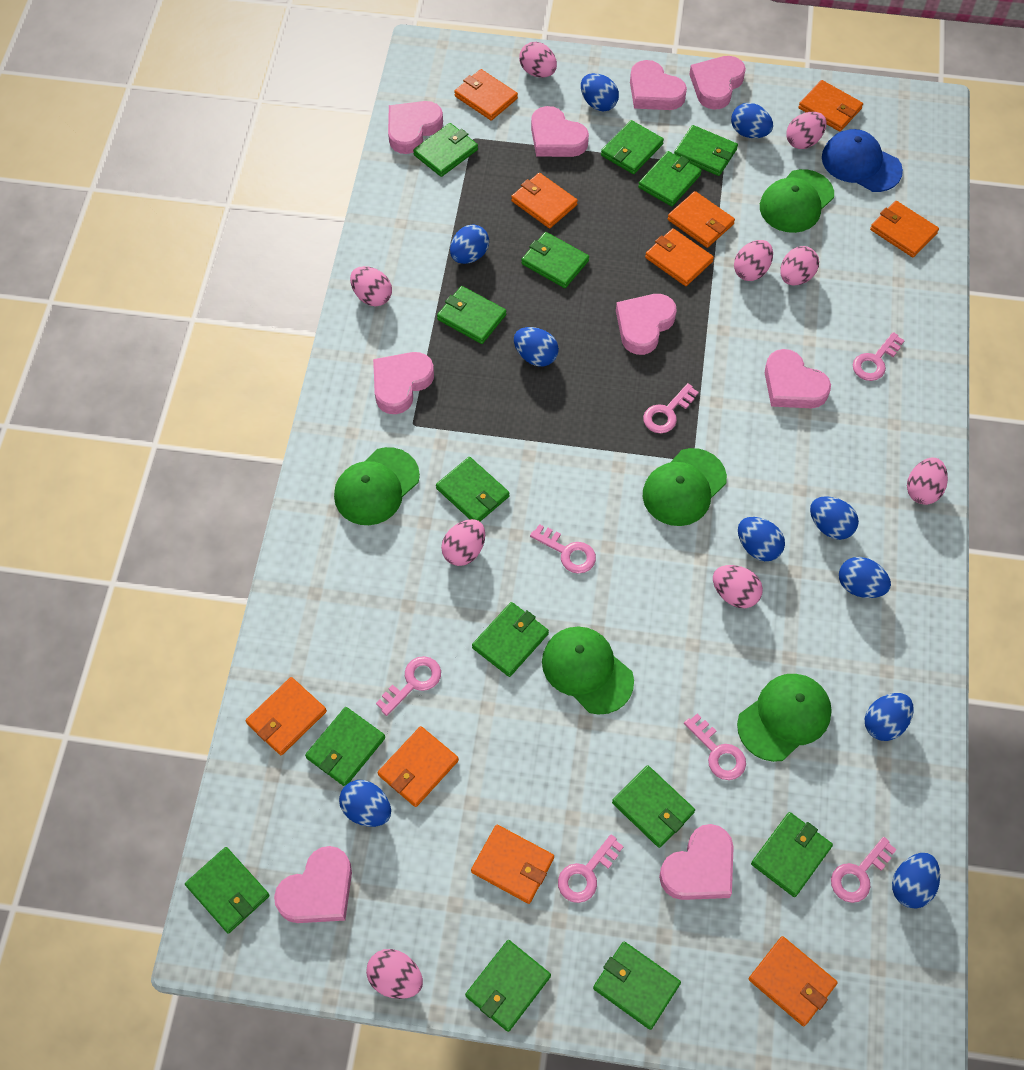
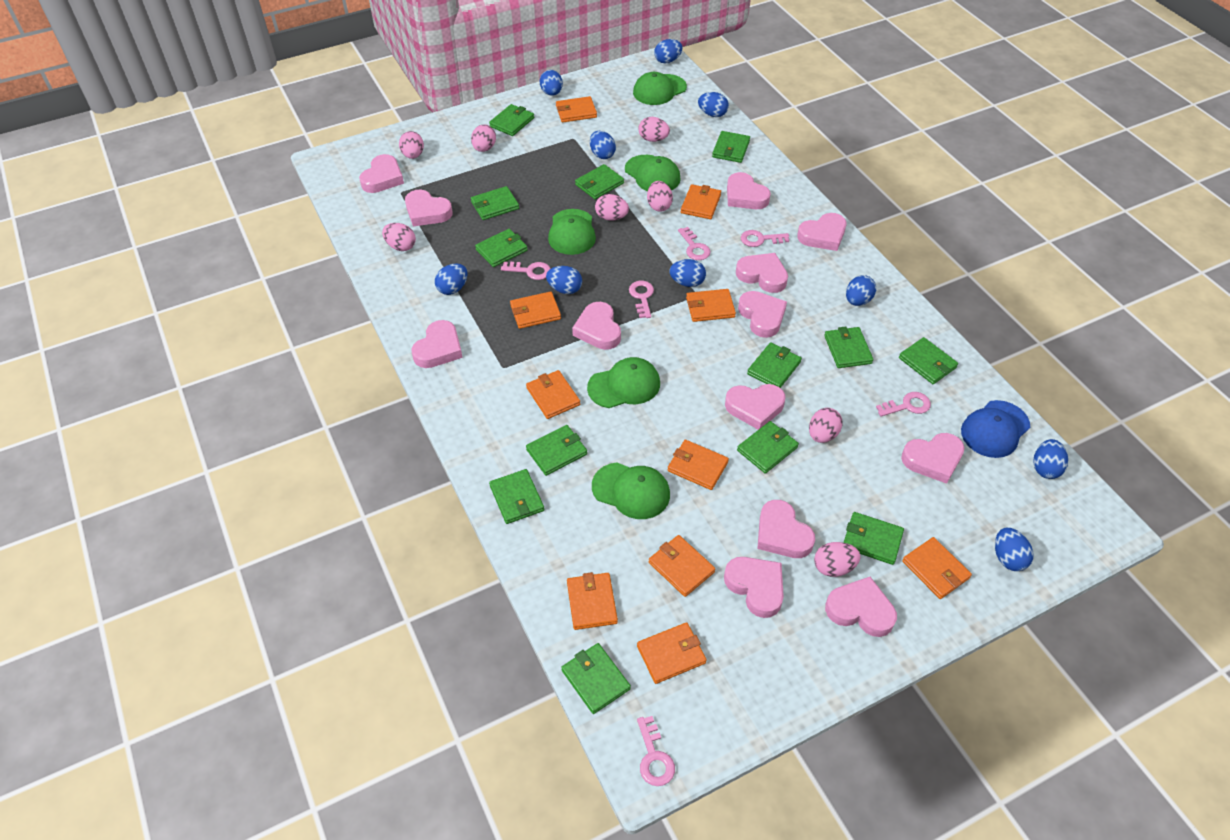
green wallet: 14 -> 13
pink egg: 9 -> 8
pink heart: 9 -> 13
pink key: 7 -> 6

